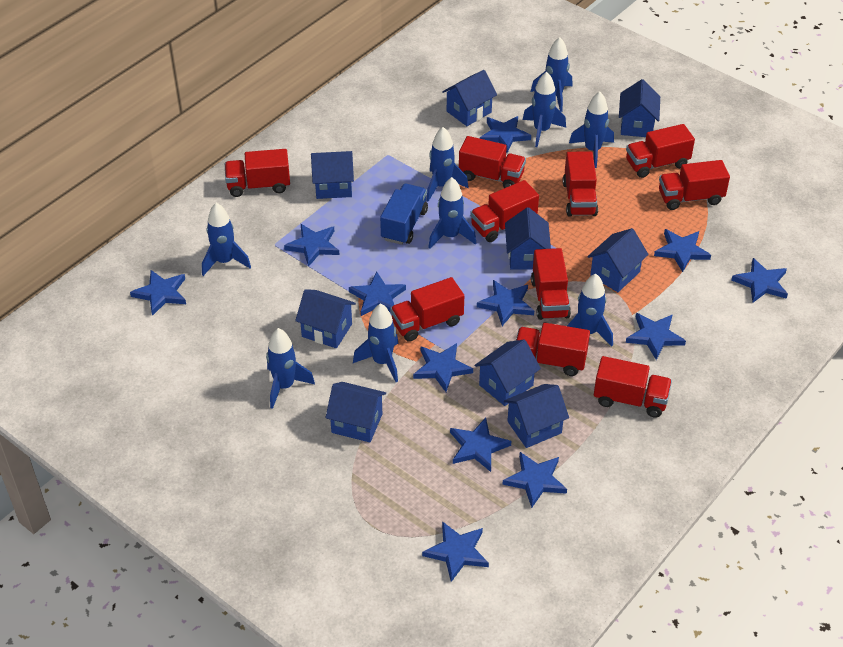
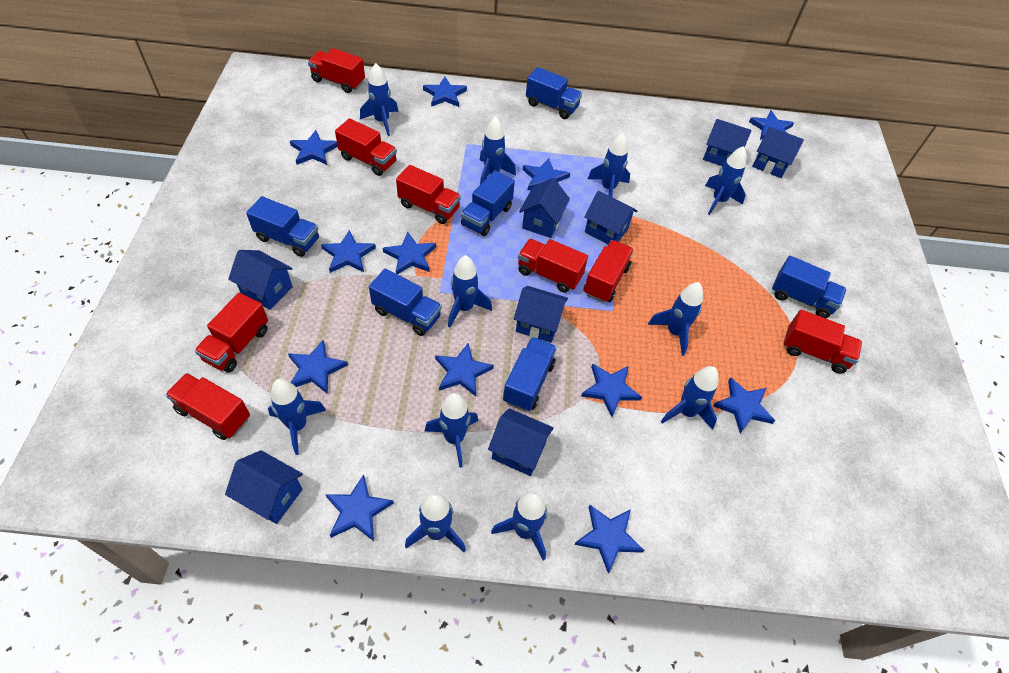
blue house: 9 -> 8
blue rocket: 9 -> 11
blue truck: 1 -> 6
red truck: 10 -> 8

